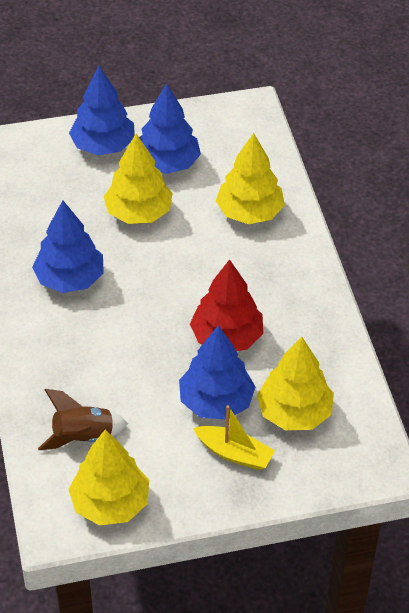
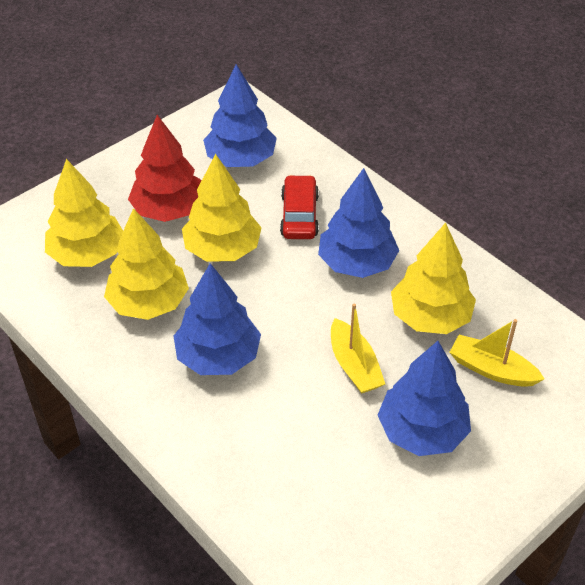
brown rocket: 1 -> 0
red car: 0 -> 1
yellow boat: 1 -> 2

